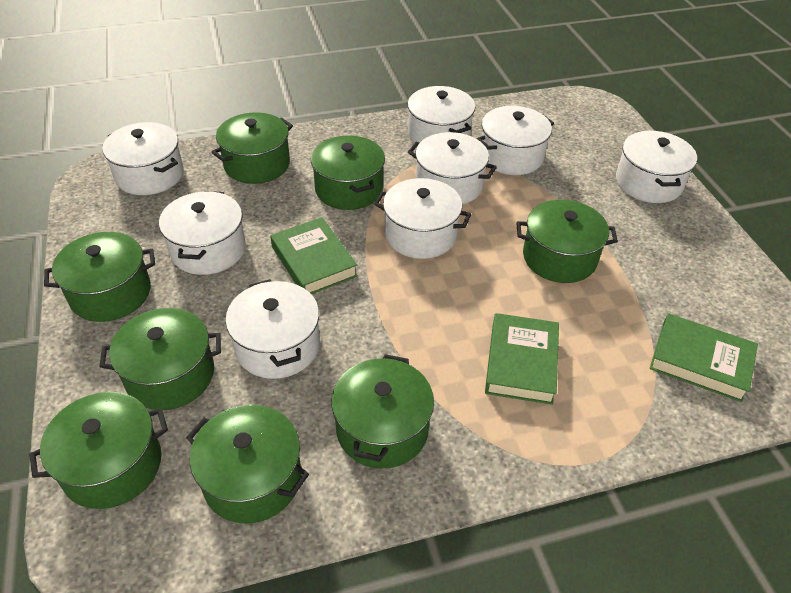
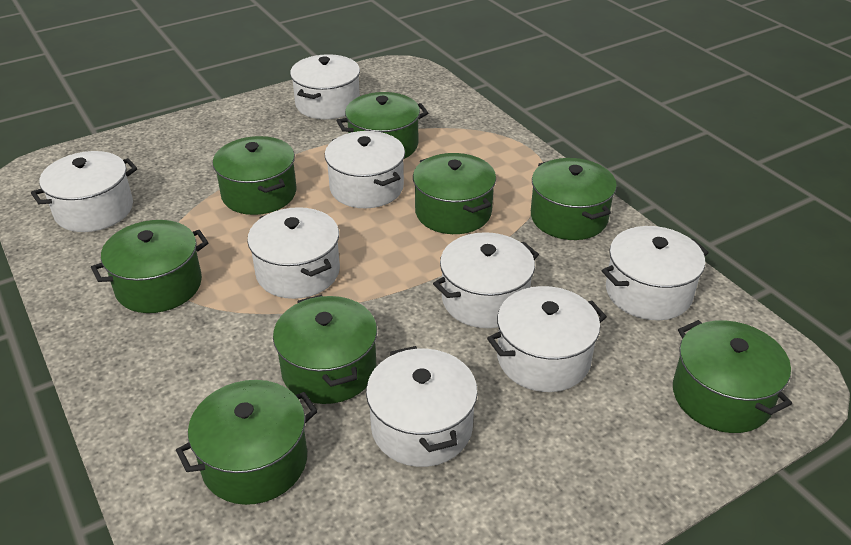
green book: 3 -> 0

